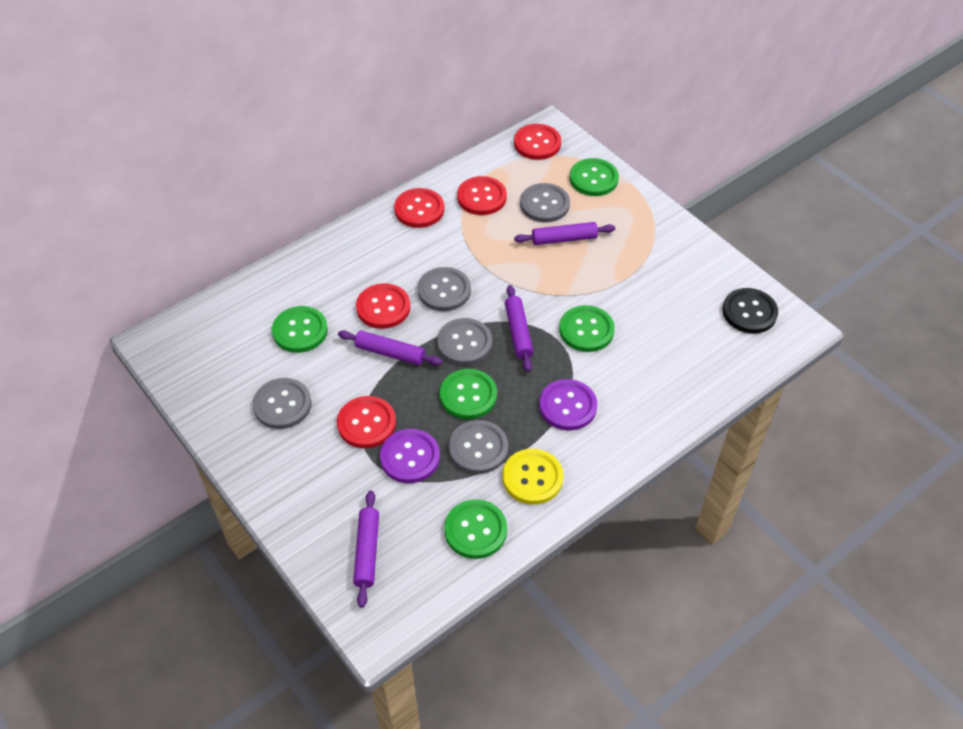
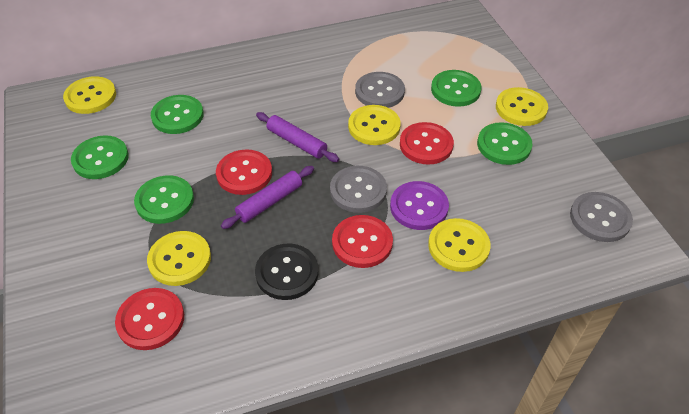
grey button: 5 -> 3
purple button: 2 -> 1
purple rolling pin: 4 -> 2
red button: 5 -> 4
yellow button: 1 -> 5

